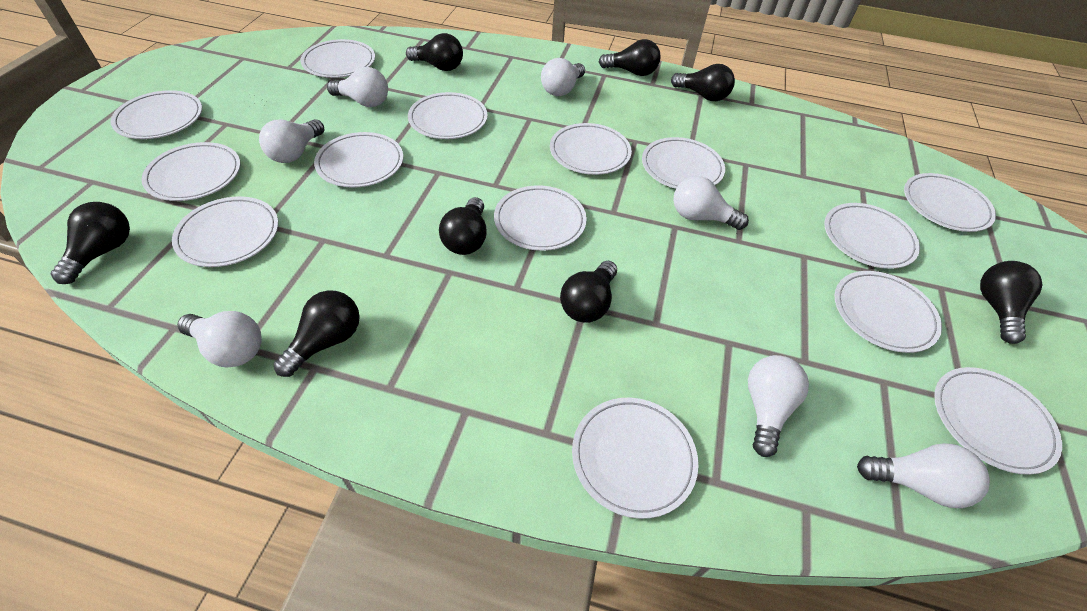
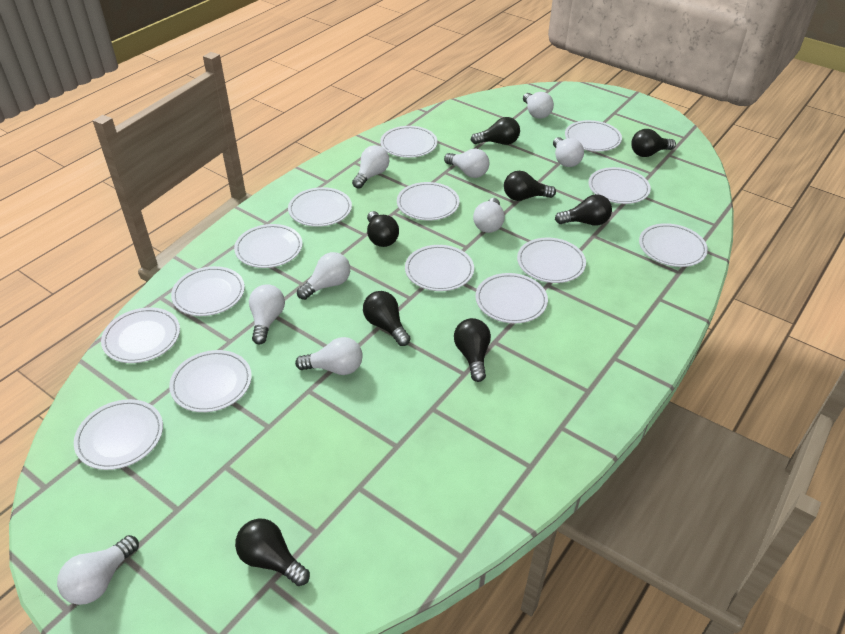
white light bulb: 7 -> 9

